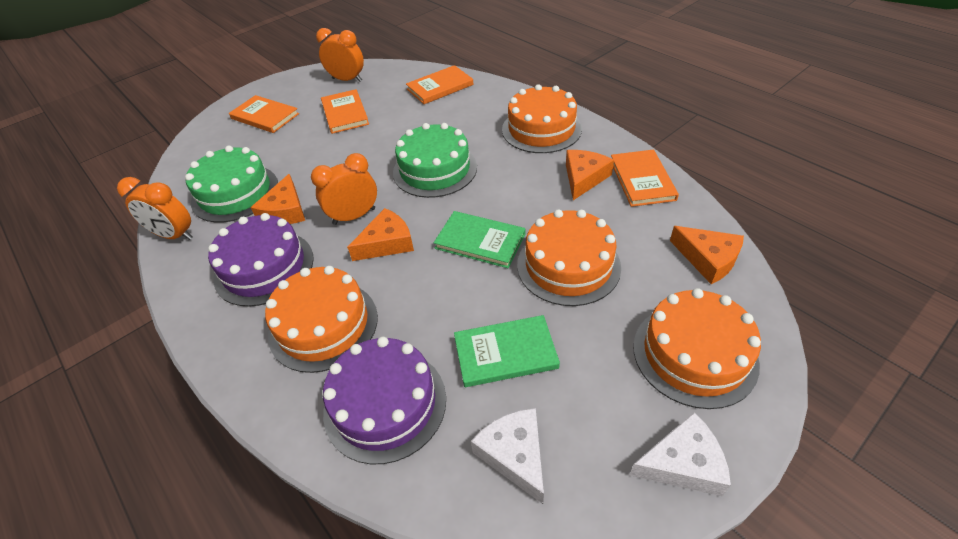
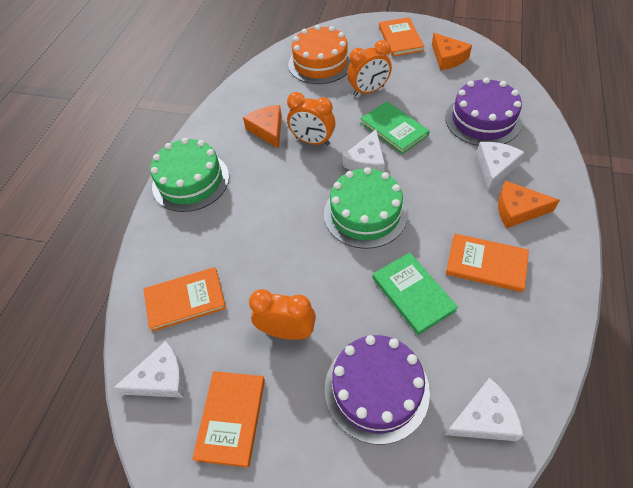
orange cake: 4 -> 1
orange cheese: 4 -> 3
white cheese: 2 -> 4

